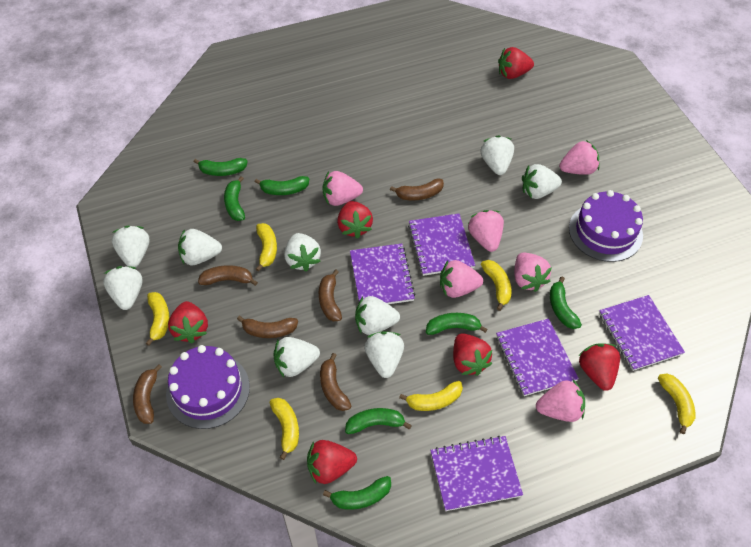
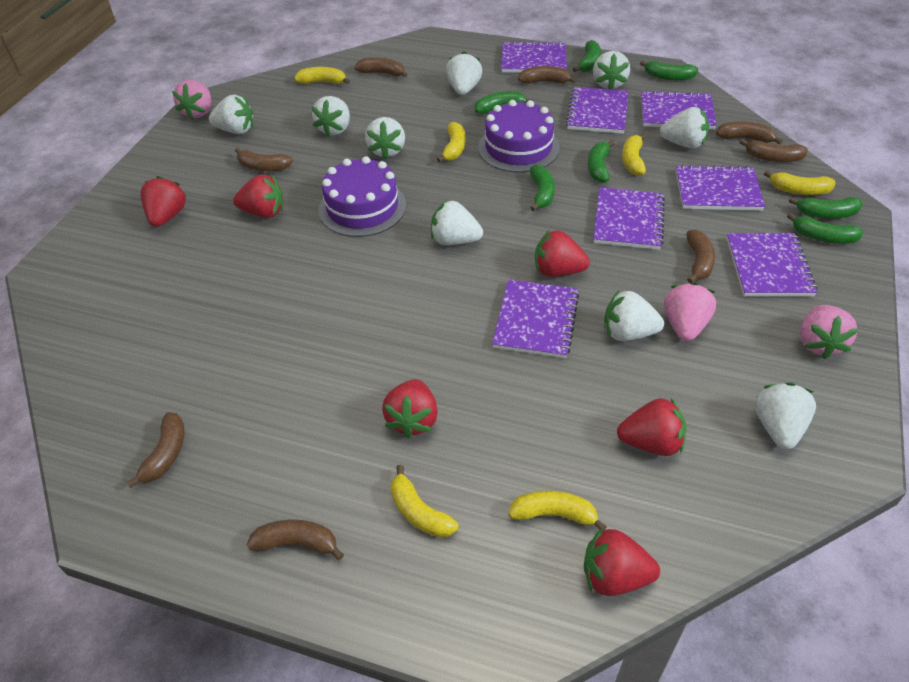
brown banana: 6 -> 8
pink strawberry: 6 -> 3
purple notebook: 5 -> 7

